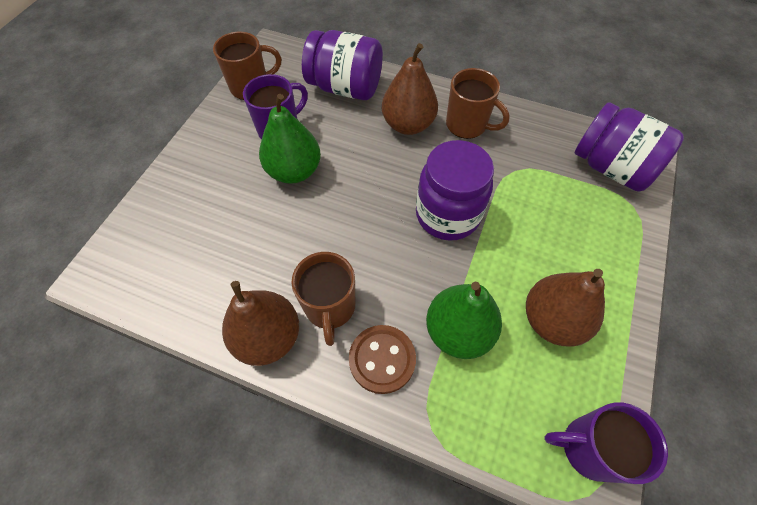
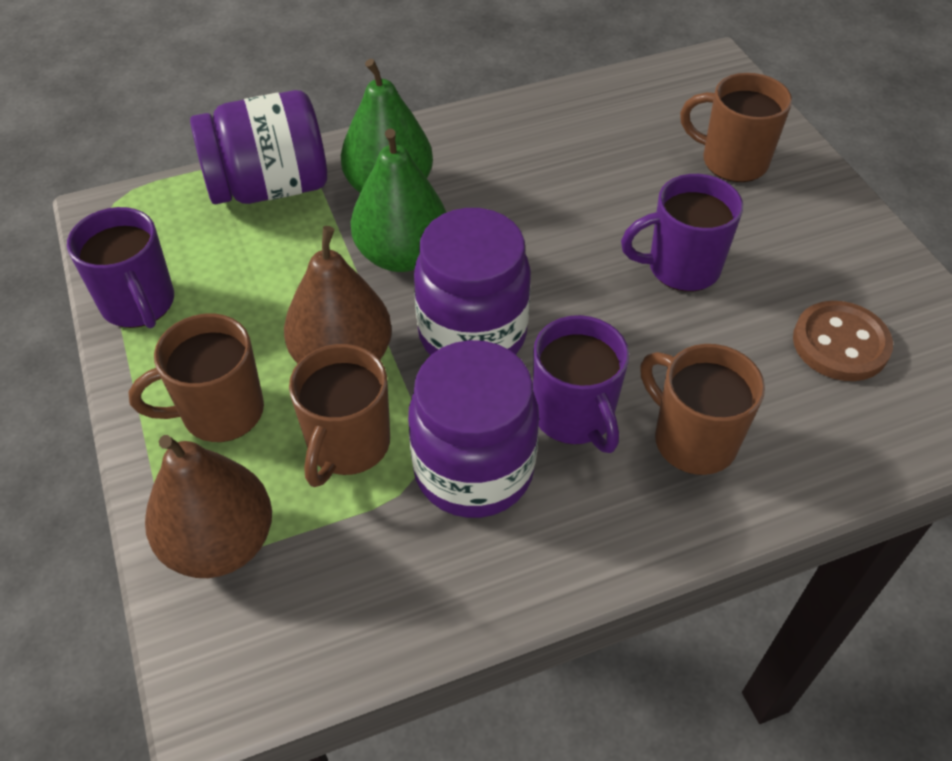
brown mug: 3 -> 4
brown pear: 3 -> 2
purple mug: 2 -> 3

